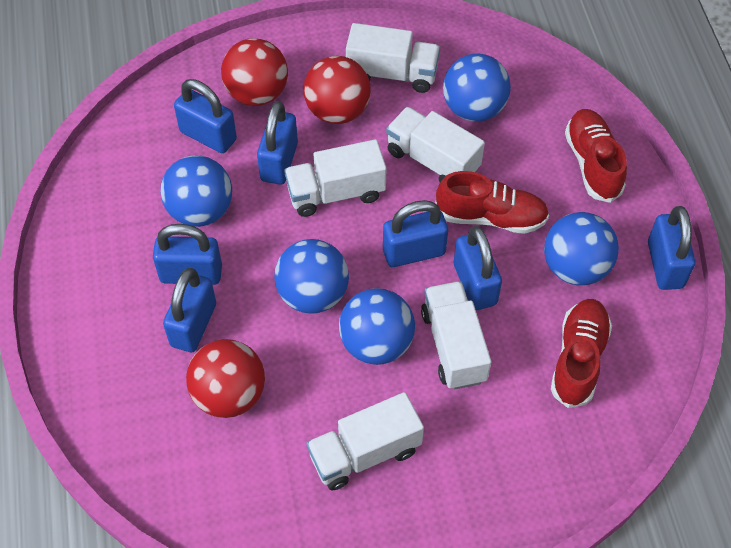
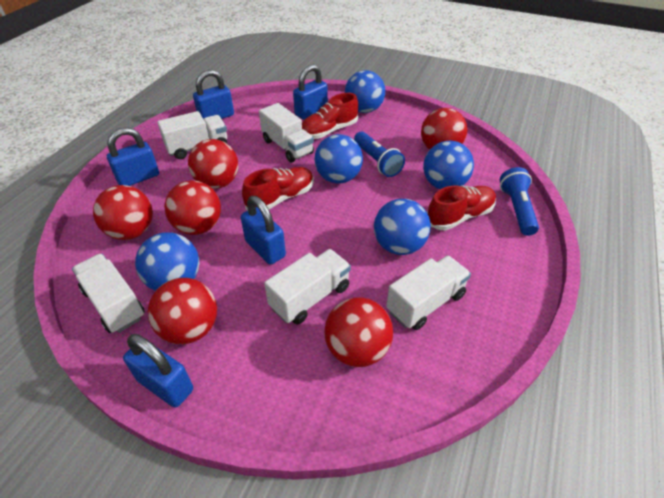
blue flashlight: 0 -> 2
blue padlock: 7 -> 5
red ball: 3 -> 6

